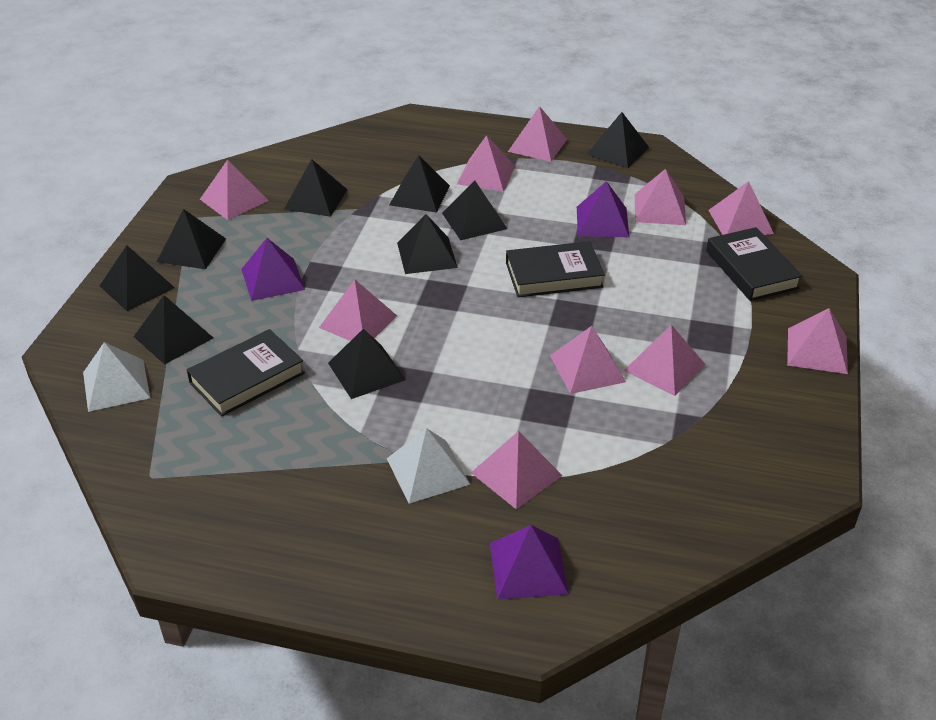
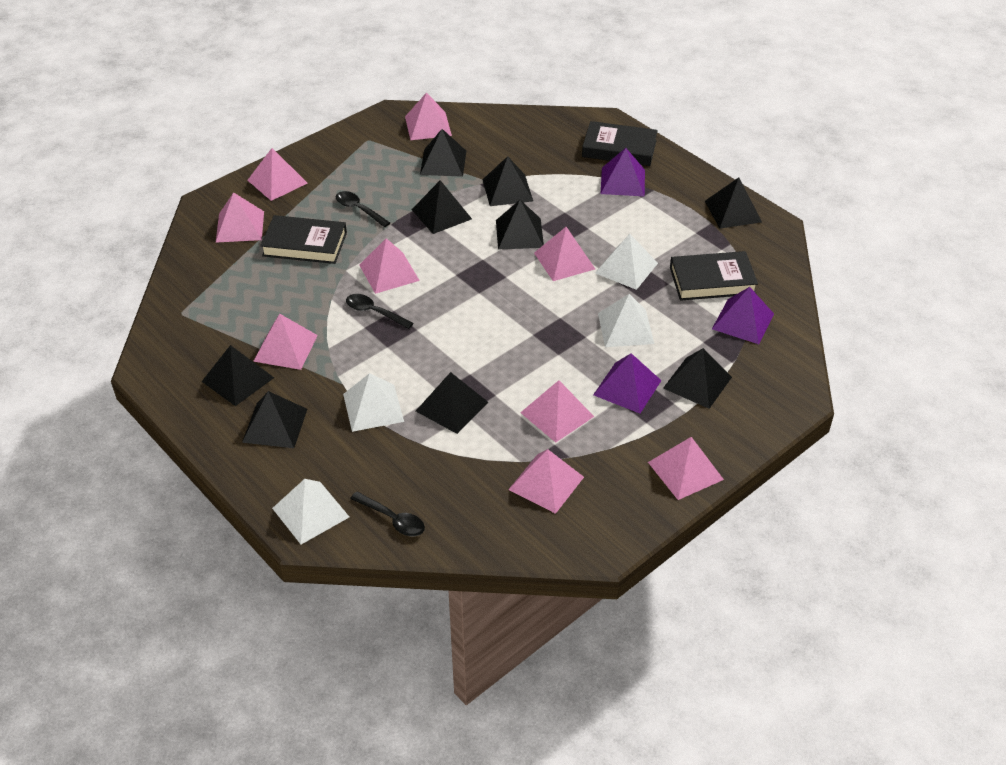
black spoon: 0 -> 3
pink pyramid: 10 -> 9
white pyramid: 2 -> 4

